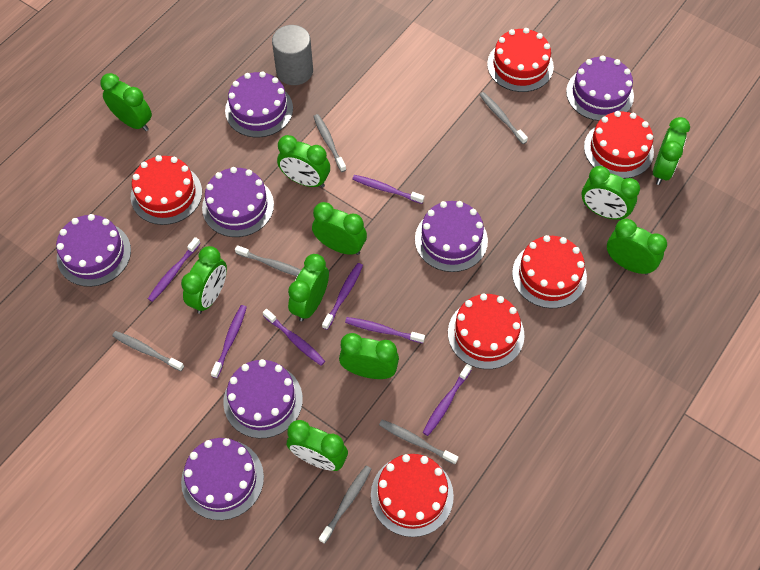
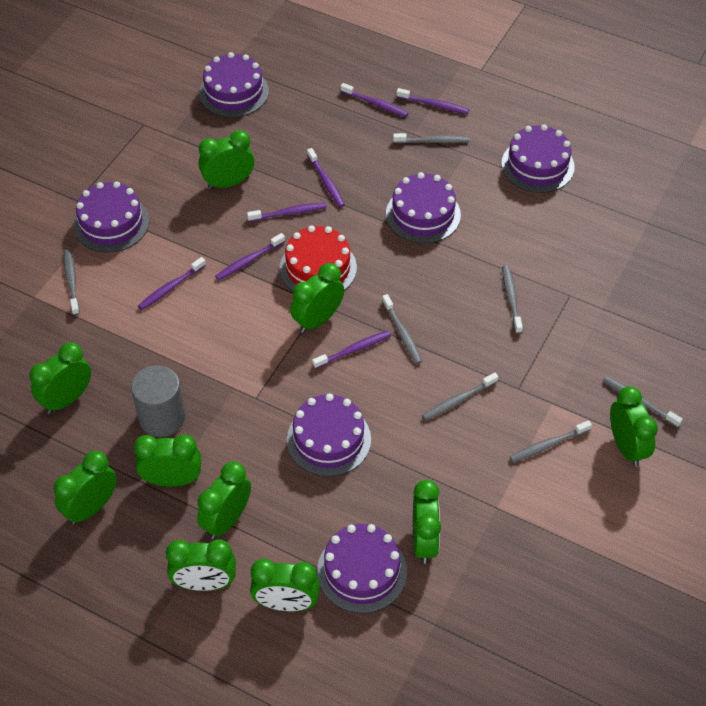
grey toothbrush: 6 -> 7
purple cake: 7 -> 6
red cake: 6 -> 1

